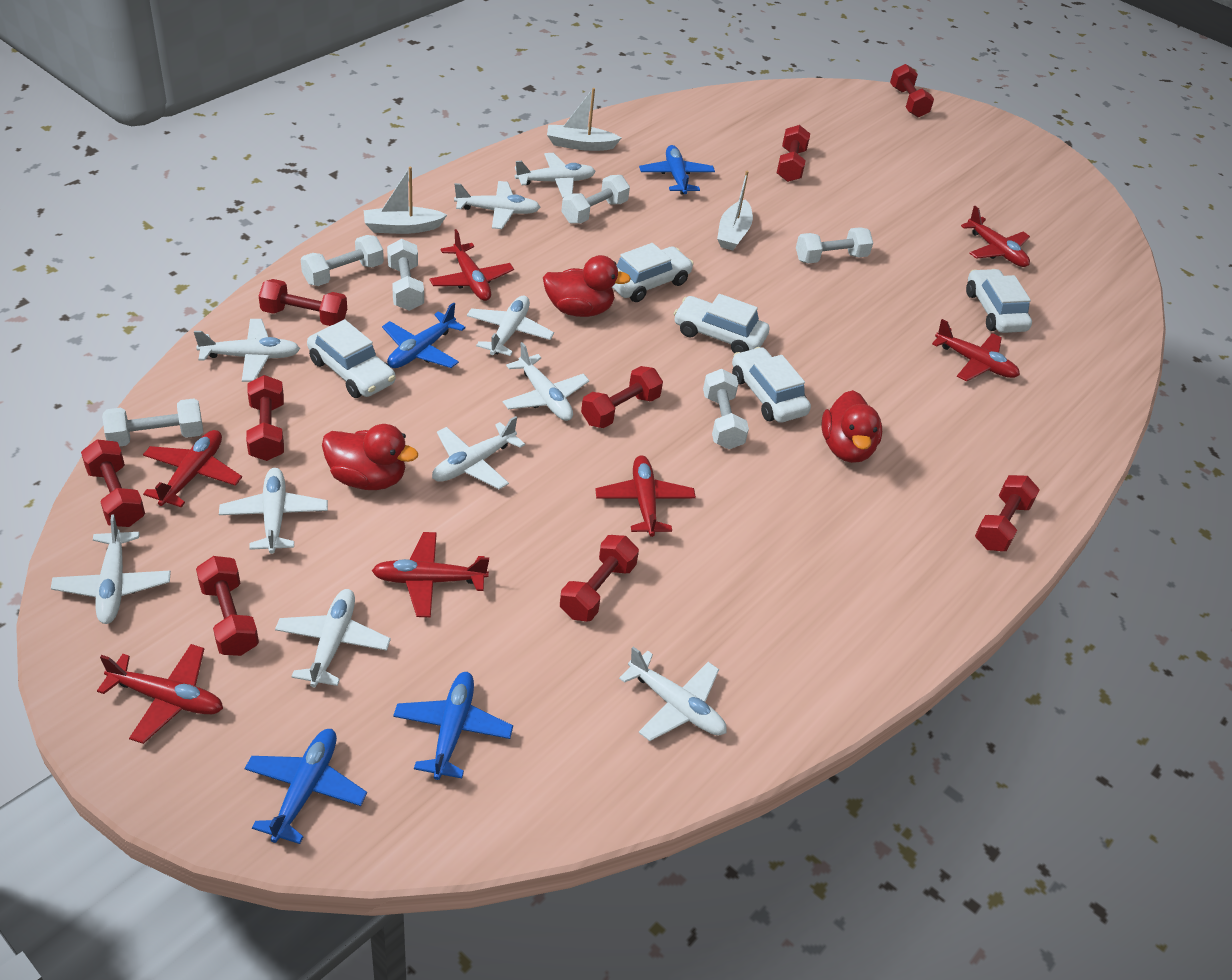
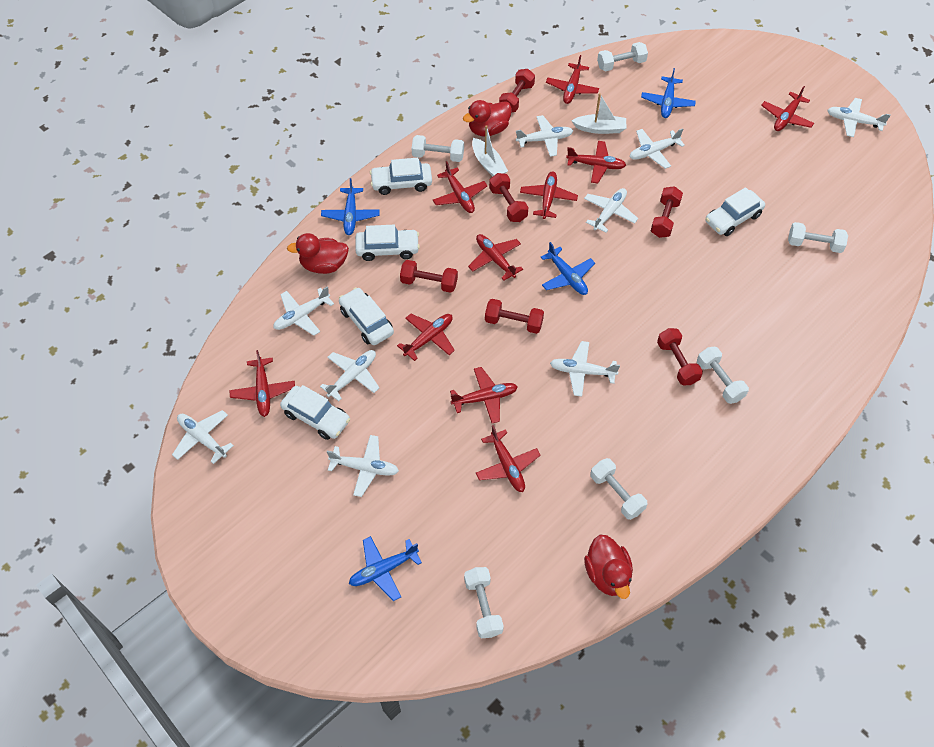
red dumbbell: 9 -> 6
red plane: 7 -> 10
white boat: 3 -> 2
white plane: 10 -> 9

